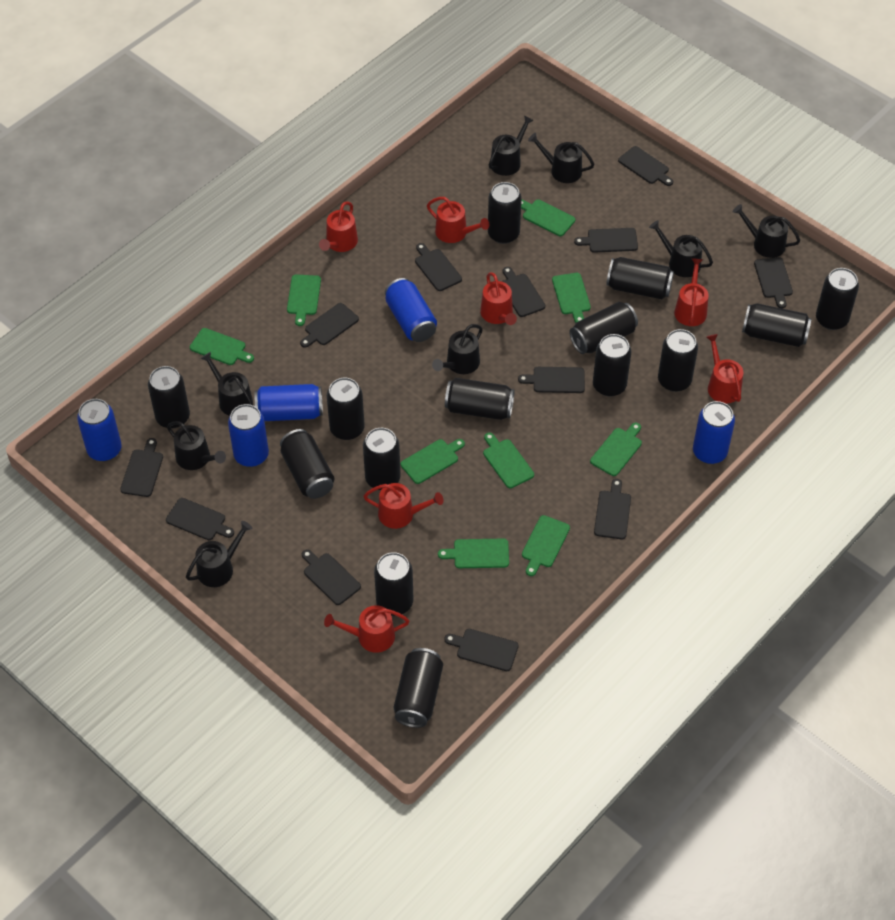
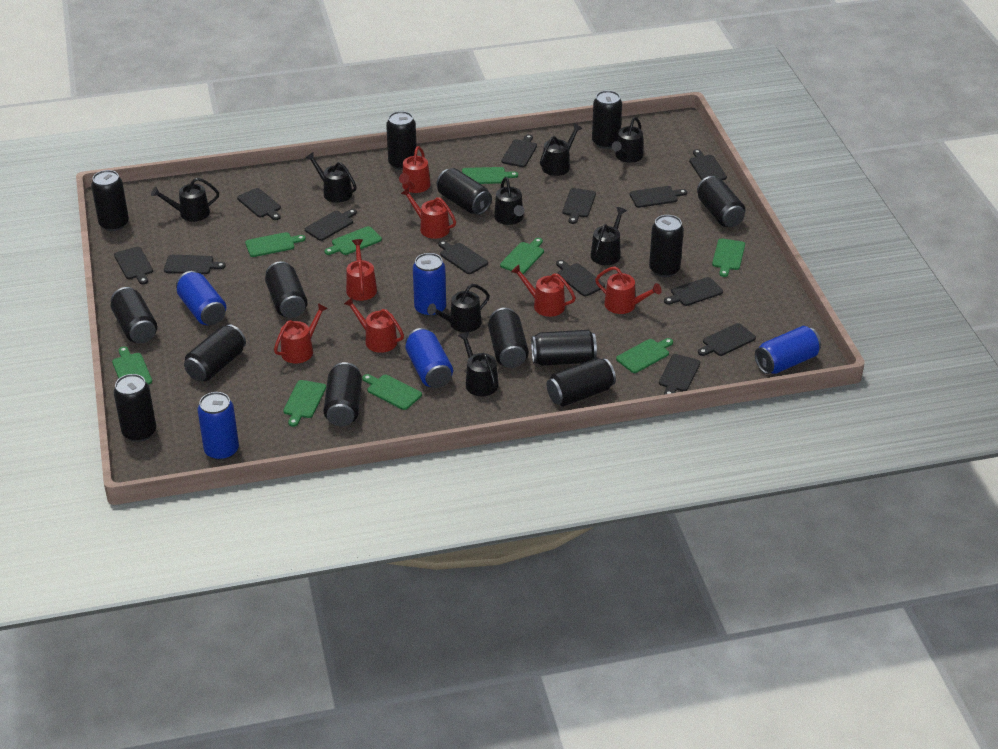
black cutting board: 12 -> 13

